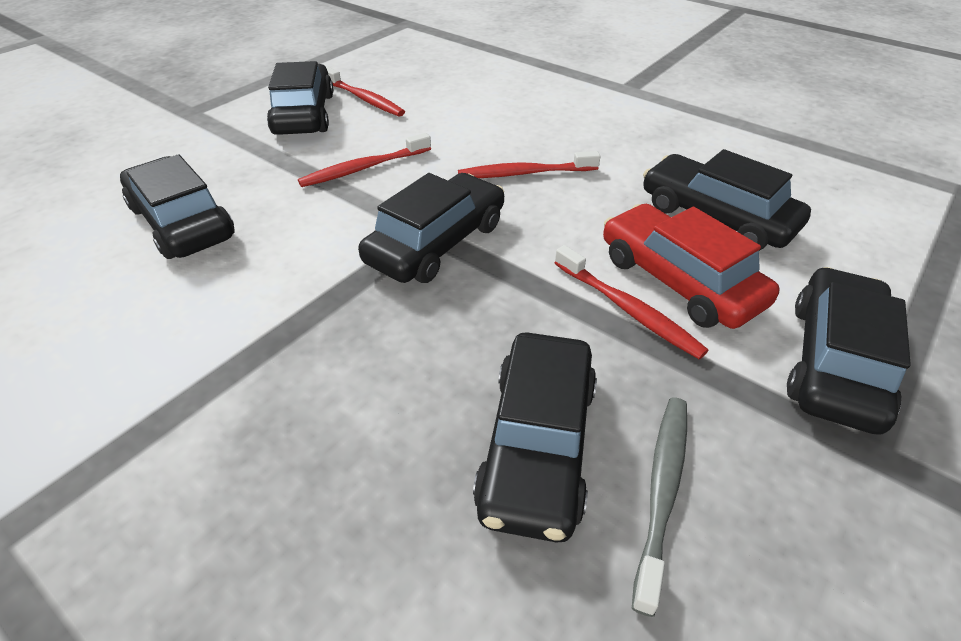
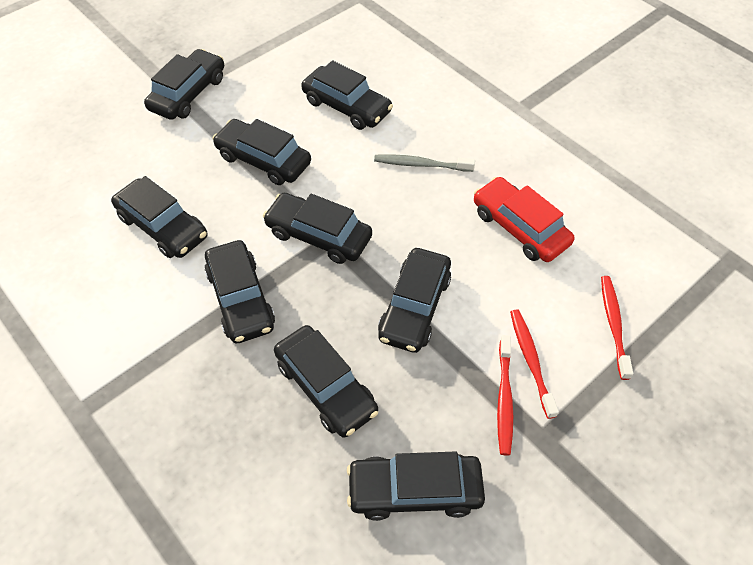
black car: 6 -> 9
red toothbrush: 4 -> 3

